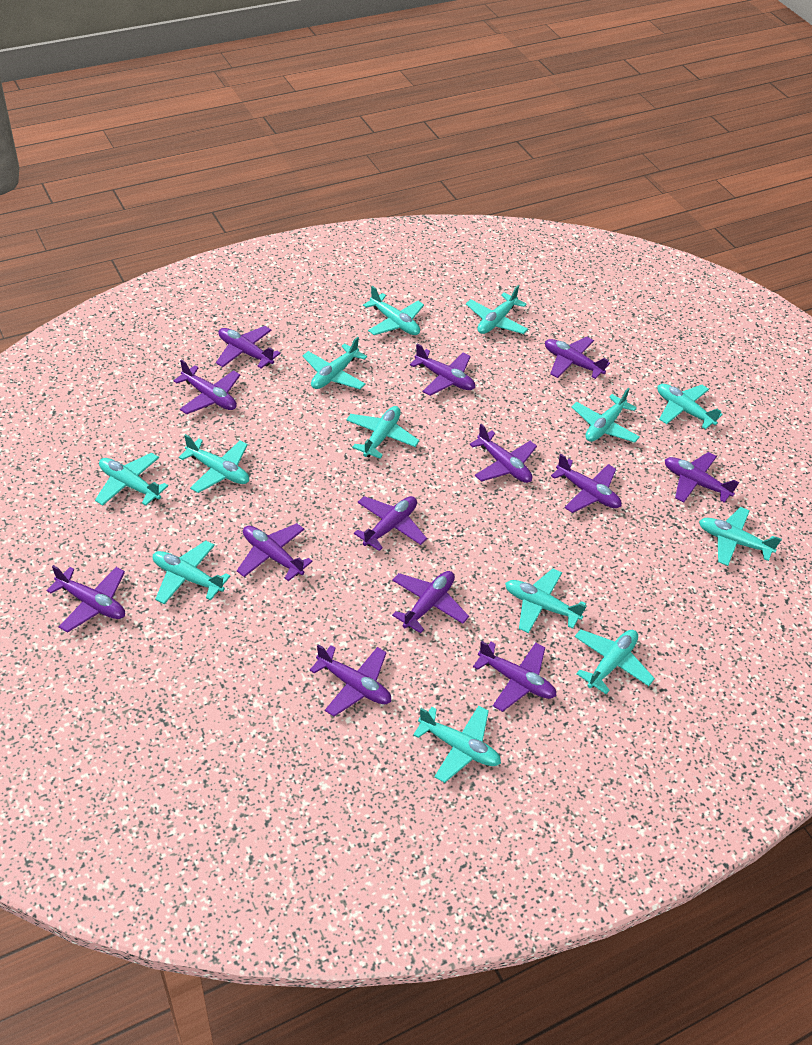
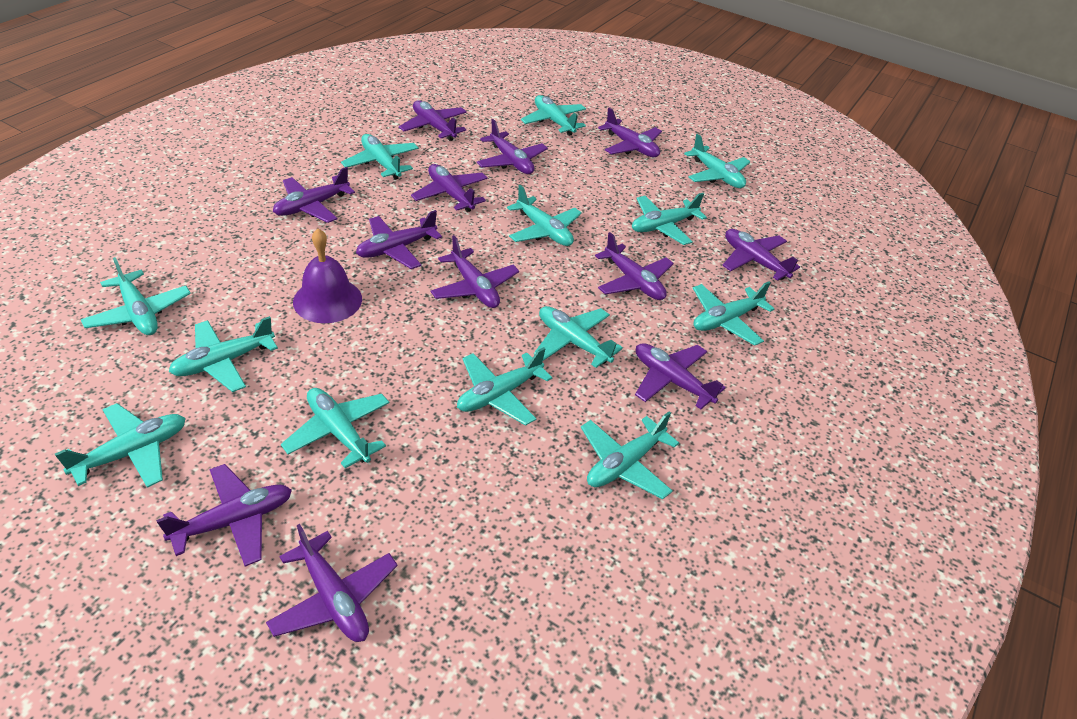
purple bell: 0 -> 1
purple plane: 13 -> 12

